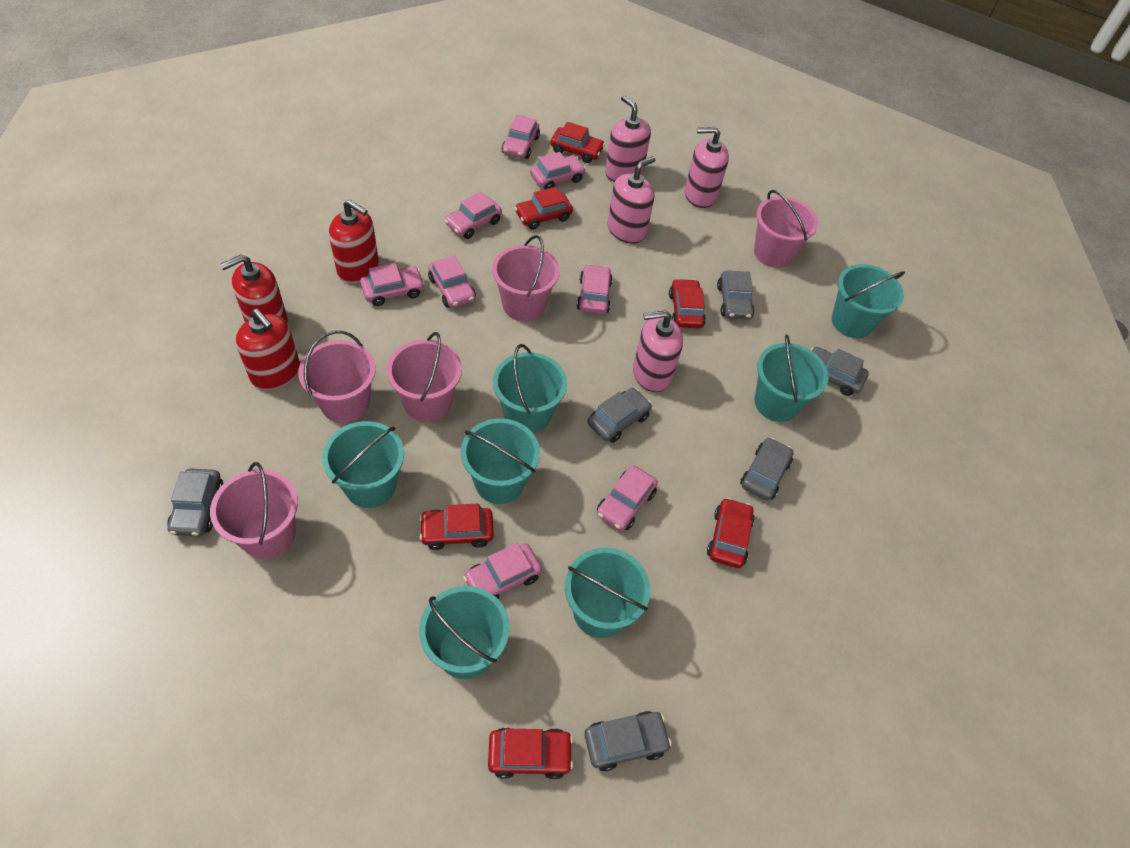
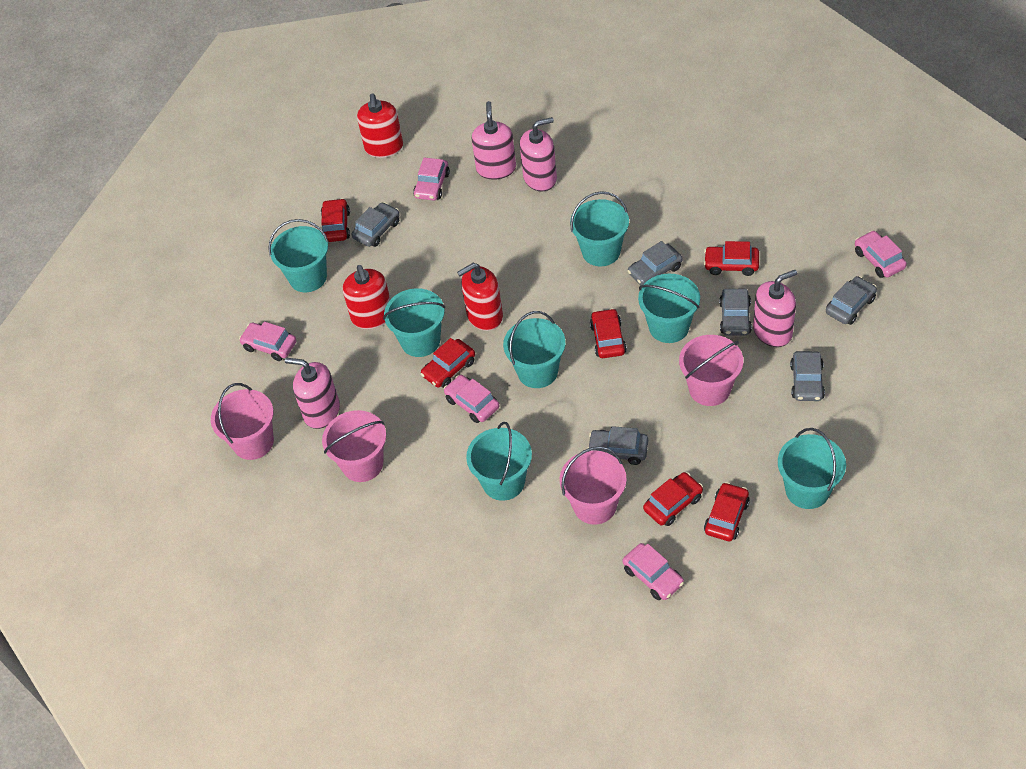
pink bucket: 5 -> 4
pink car: 8 -> 5

